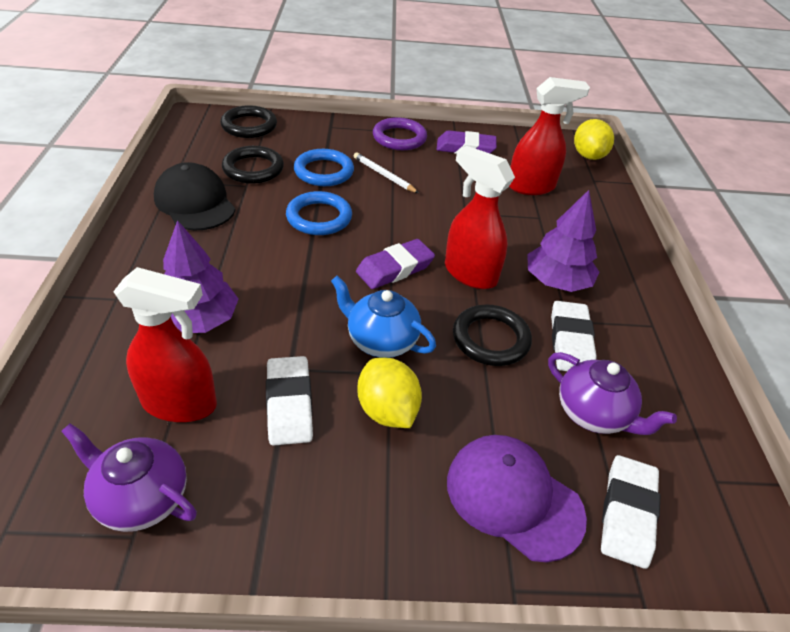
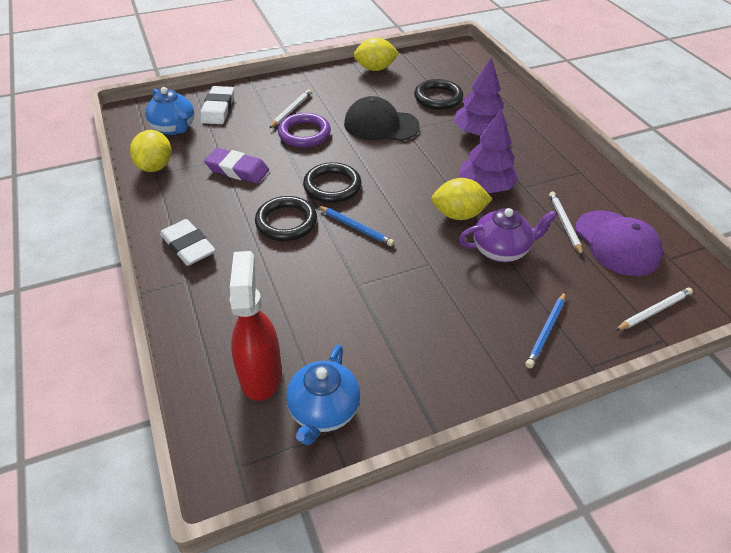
blue pencil: 0 -> 2
blue ring: 2 -> 0
blue teapot: 1 -> 2
purple eraser: 2 -> 1
purple teapot: 2 -> 1
red spray bottle: 3 -> 1
white eraser: 3 -> 2
white pencil: 1 -> 3
yellow lemon: 2 -> 3

